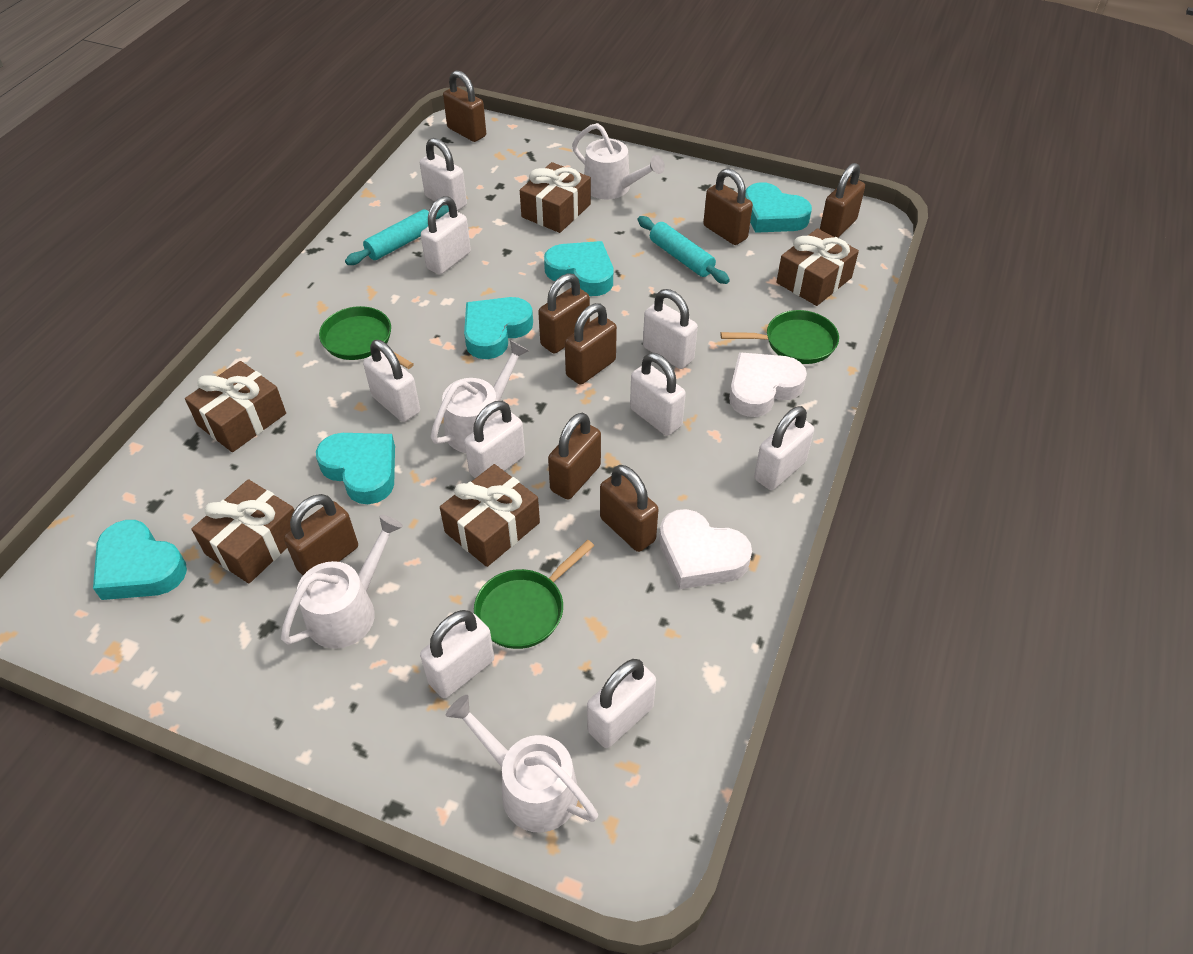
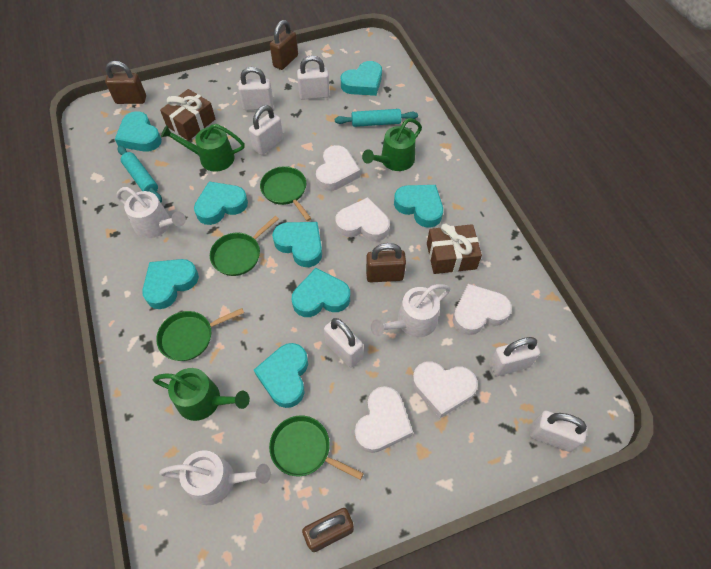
brown gift: 5 -> 2
brown padlock: 8 -> 4
green pan: 3 -> 4
green watering can: 0 -> 3
turquoise heart: 5 -> 8
white heart: 2 -> 5
white padlock: 9 -> 6
white watering can: 4 -> 3

